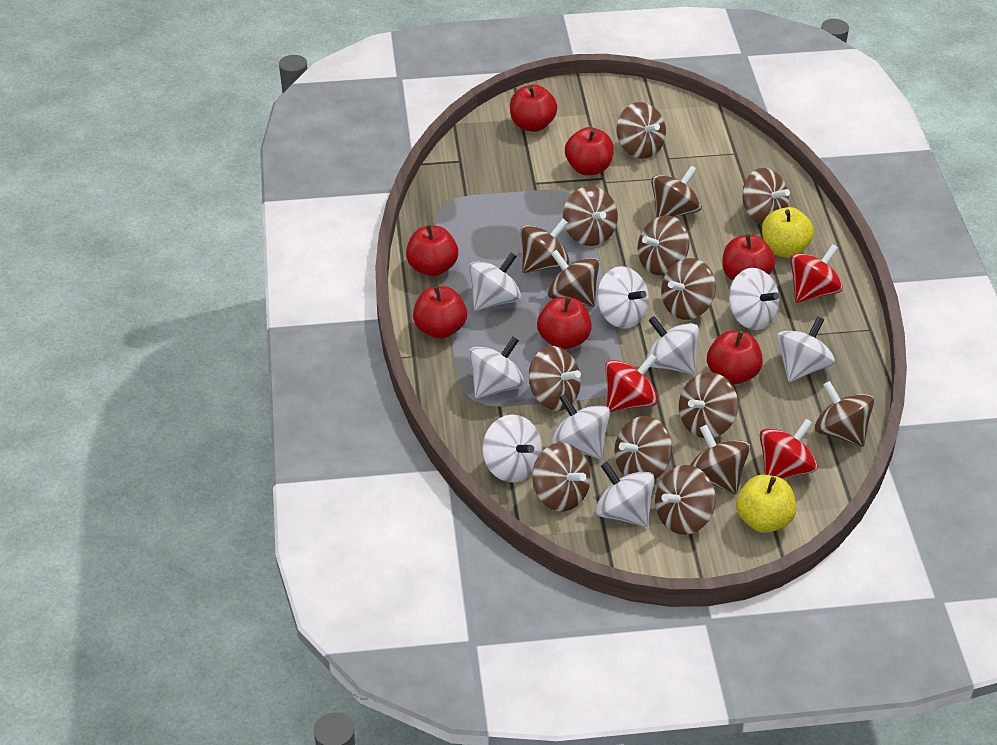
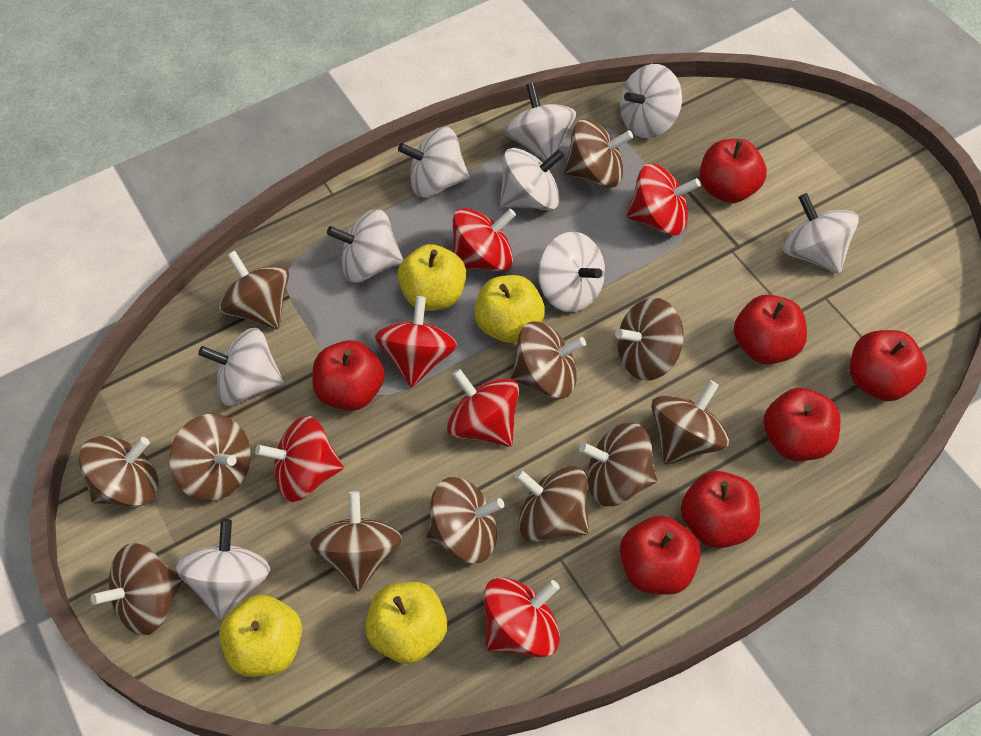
brown spinning top: 15 -> 12
red spinning top: 3 -> 6
yellow apple: 2 -> 4

